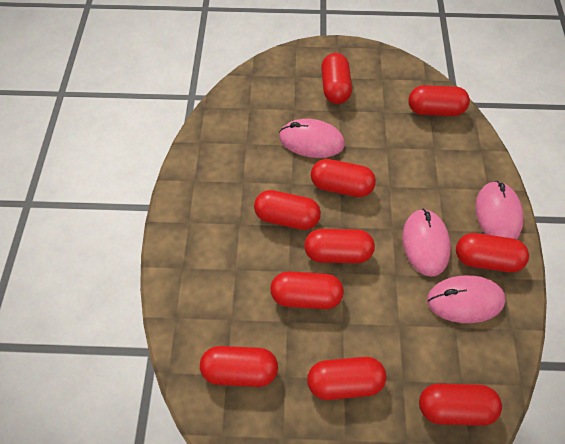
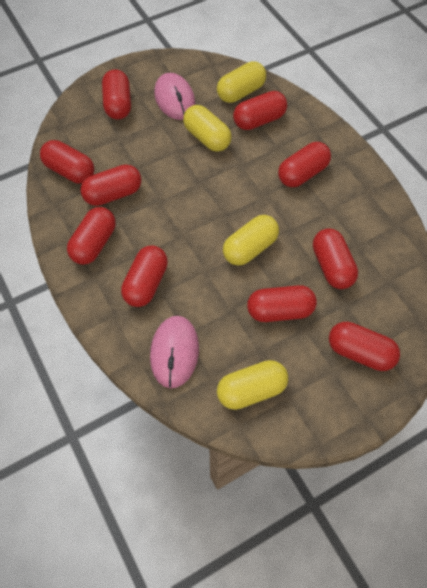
pink mouse: 4 -> 2
yellow capsule: 0 -> 4

